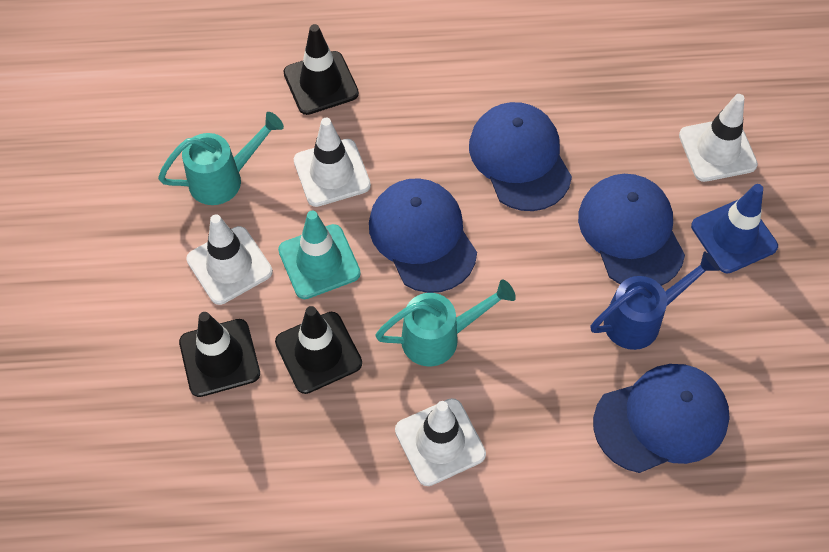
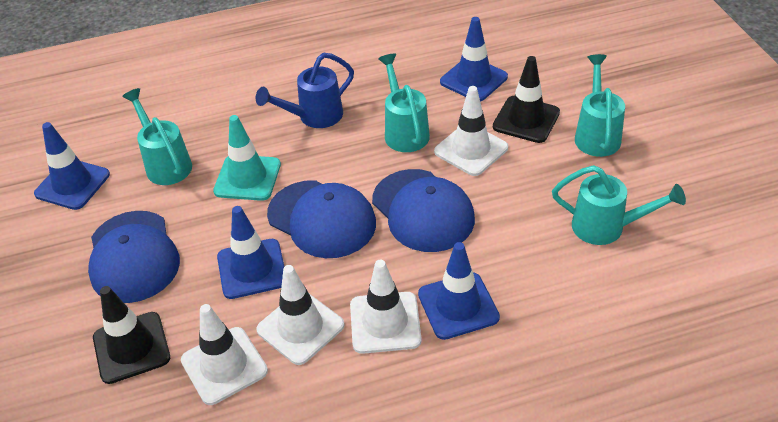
black traffic cone: 3 -> 2
blue cap: 4 -> 3
blue traffic cone: 1 -> 4
turquoise watering can: 2 -> 4

